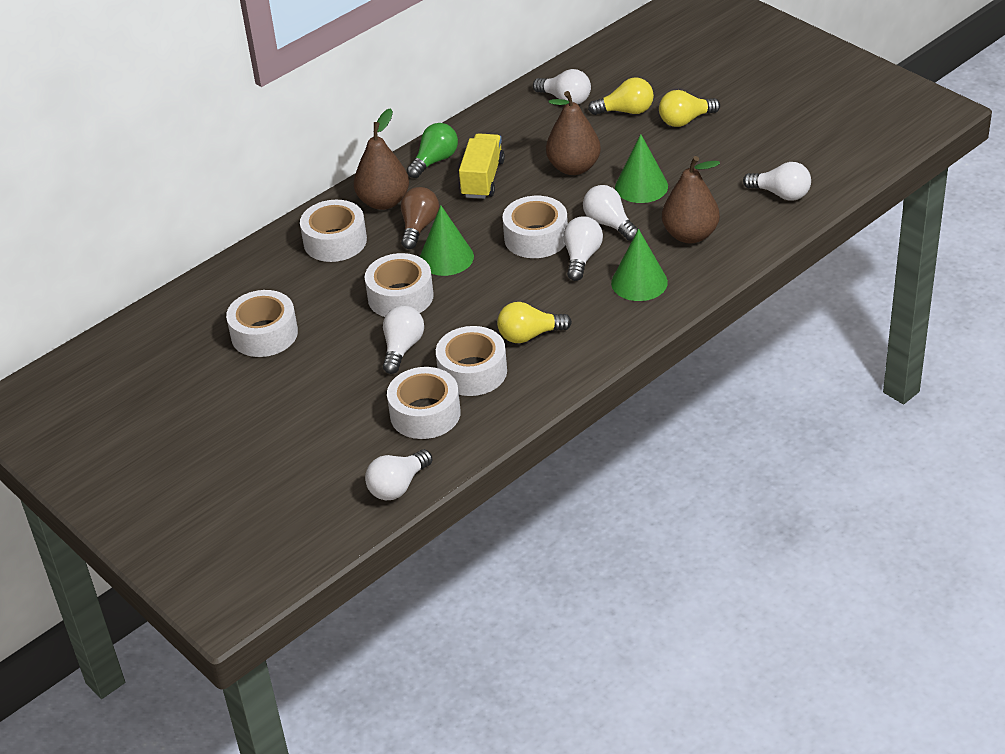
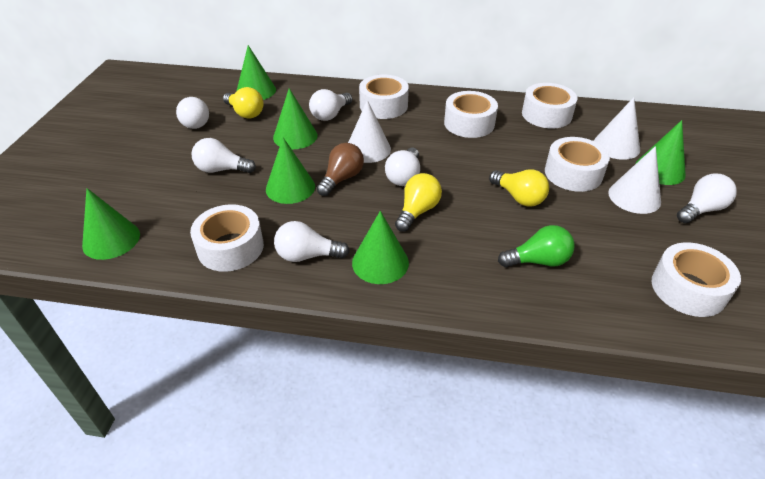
brown pear: 3 -> 0
green cone: 3 -> 6
white cone: 0 -> 3
yellow truck: 1 -> 0

